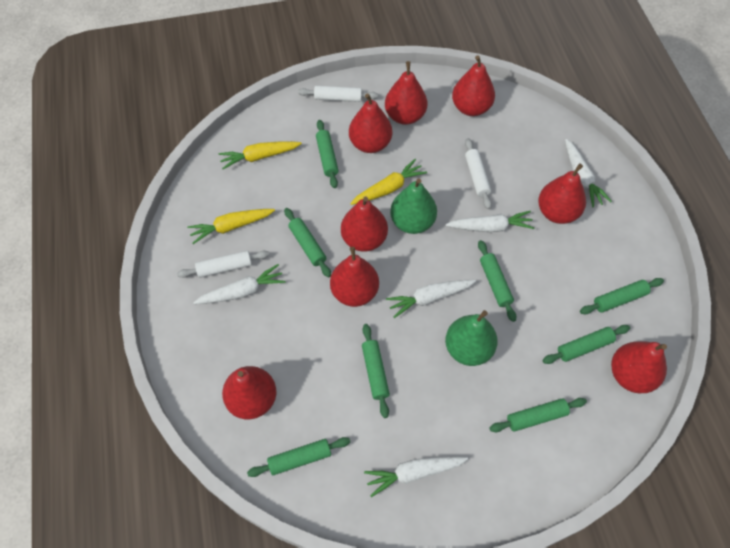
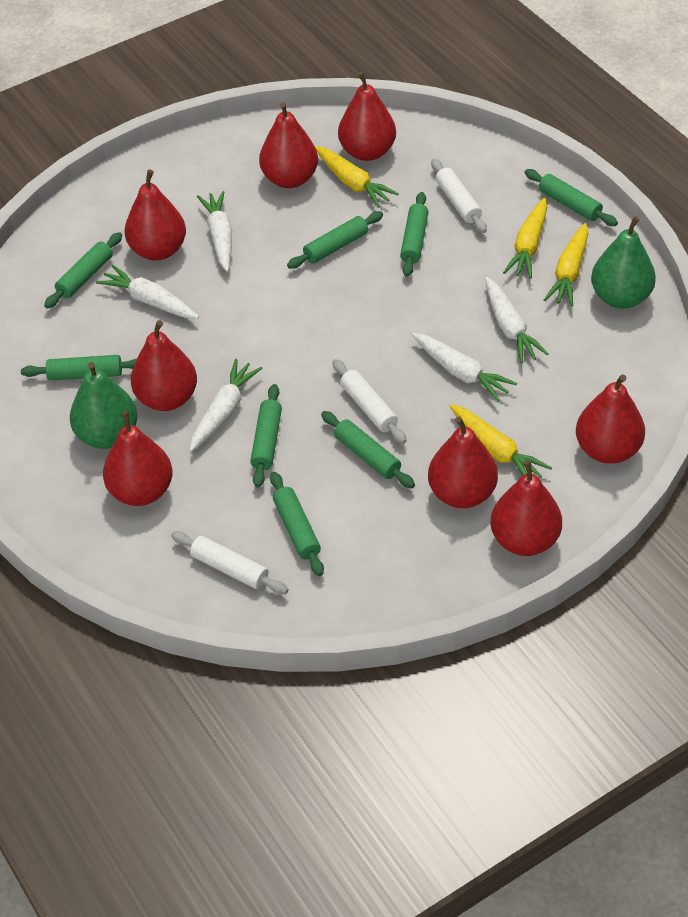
yellow carrot: 3 -> 4

